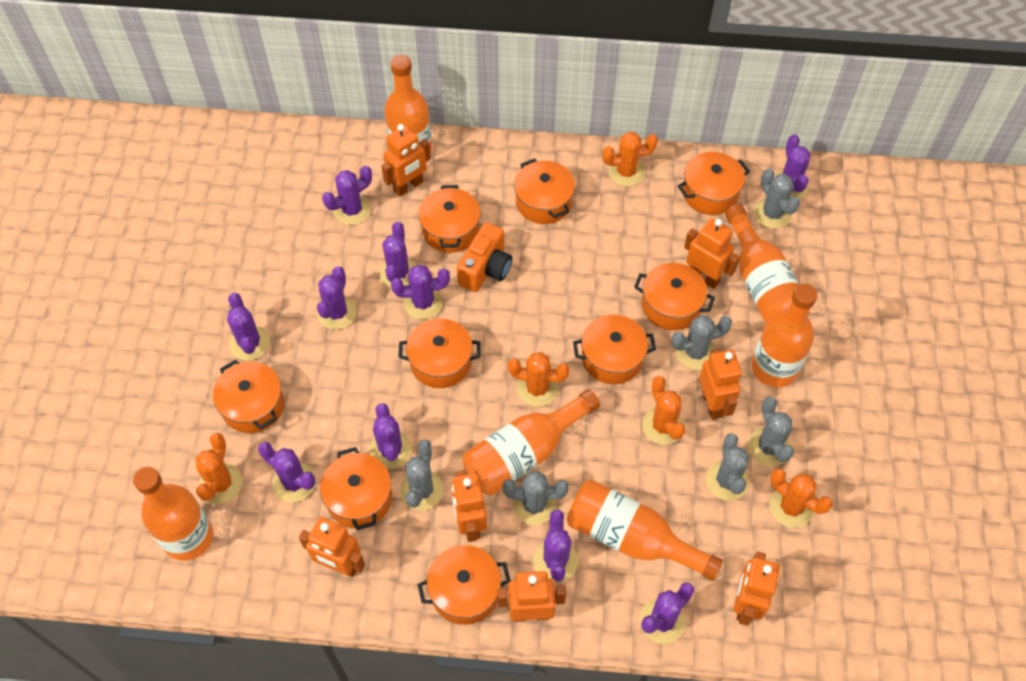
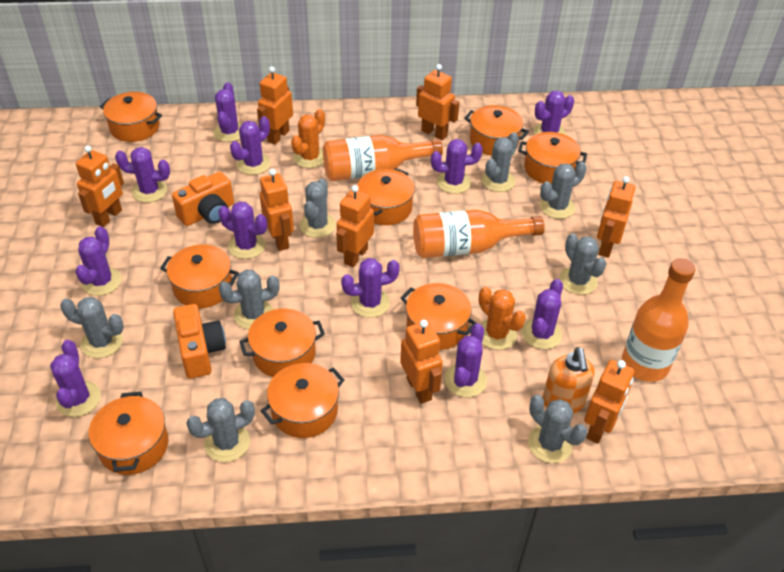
grey cactus: 6 -> 8
orange bottle: 6 -> 3
orange cactus: 5 -> 2
orange camera: 1 -> 2
orange robot: 7 -> 8
orange soap dispenser: 0 -> 1
purple cactus: 10 -> 11

